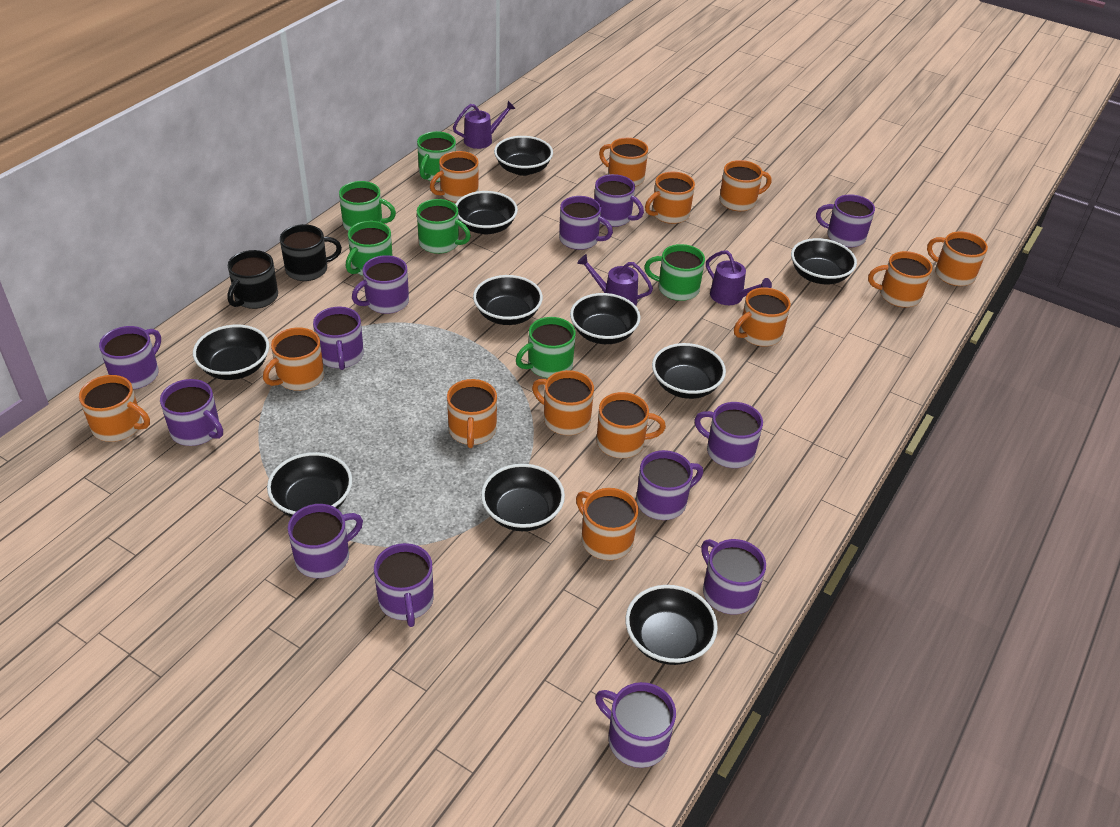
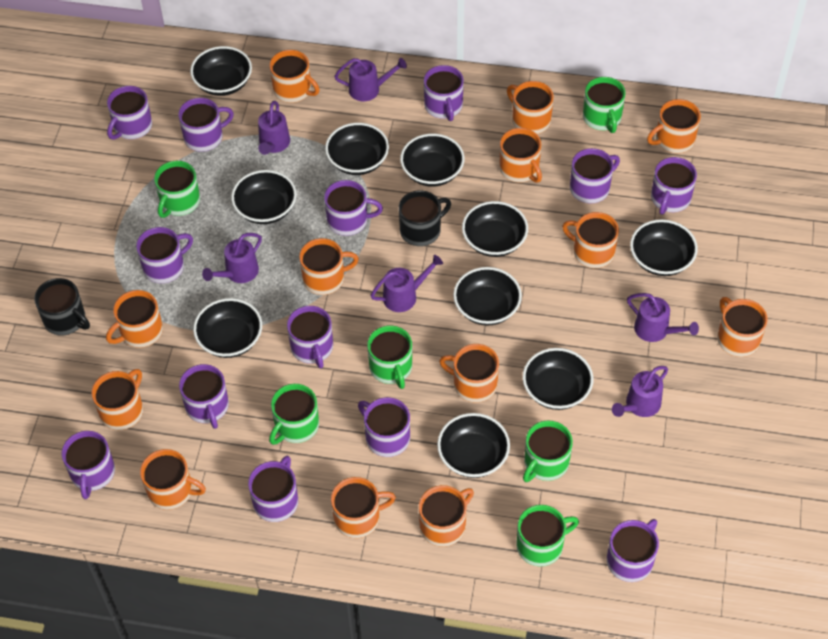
purple watering can: 3 -> 6

